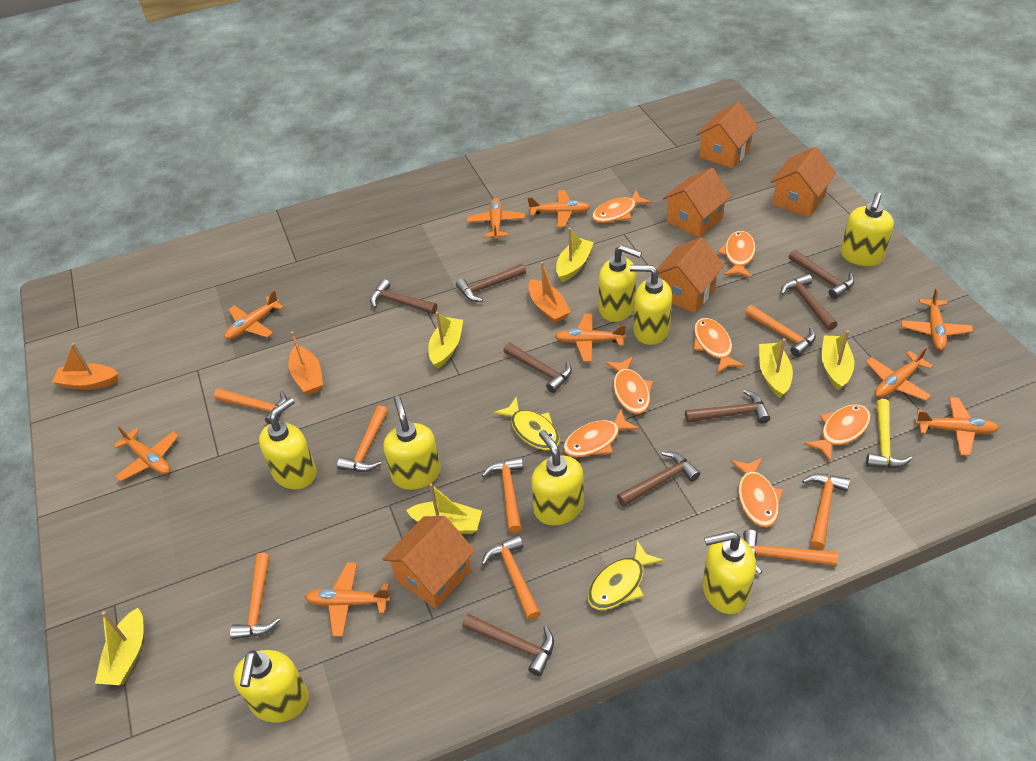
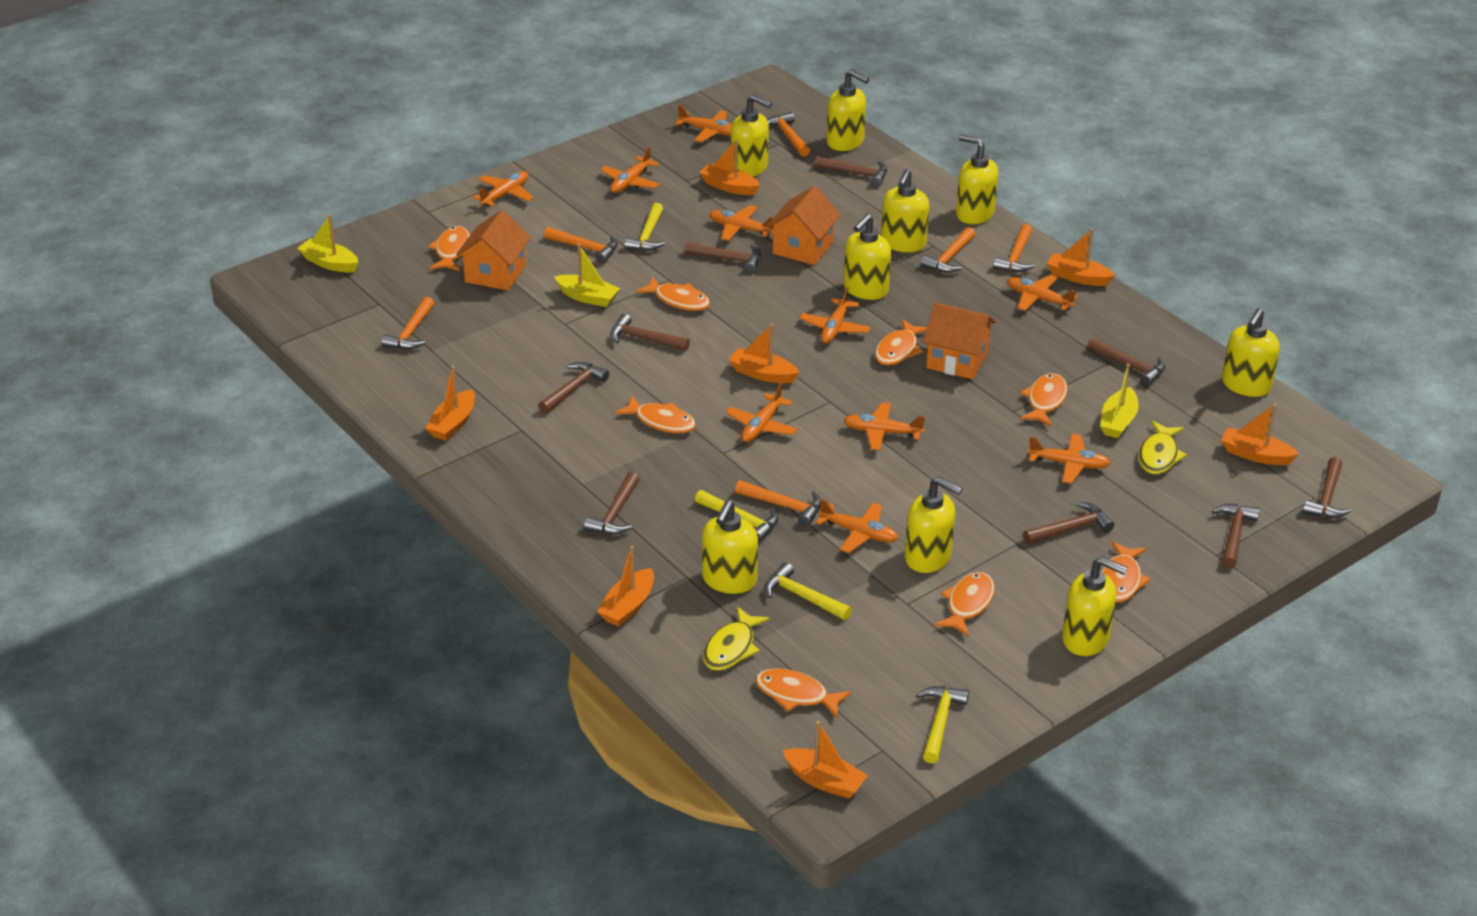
brown hammer: 8 -> 9
orange boat: 3 -> 7
orange fish: 7 -> 8
orange hammer: 8 -> 6
orange house: 5 -> 3
orange plane: 9 -> 10
yellow boat: 6 -> 3
yellow hammer: 1 -> 4
yellow soap dispenser: 8 -> 9

